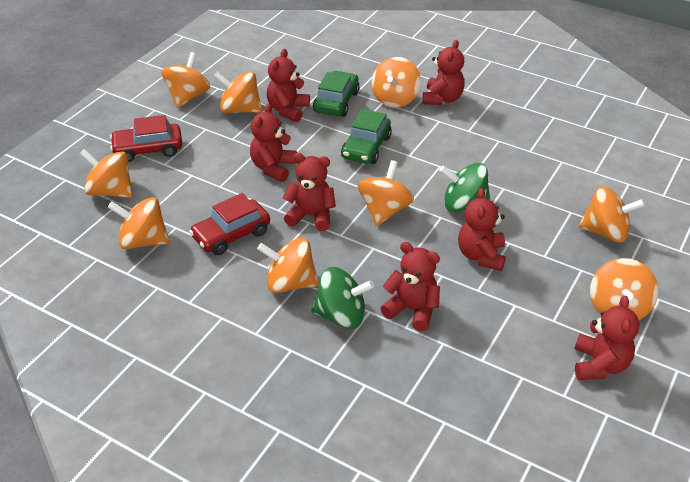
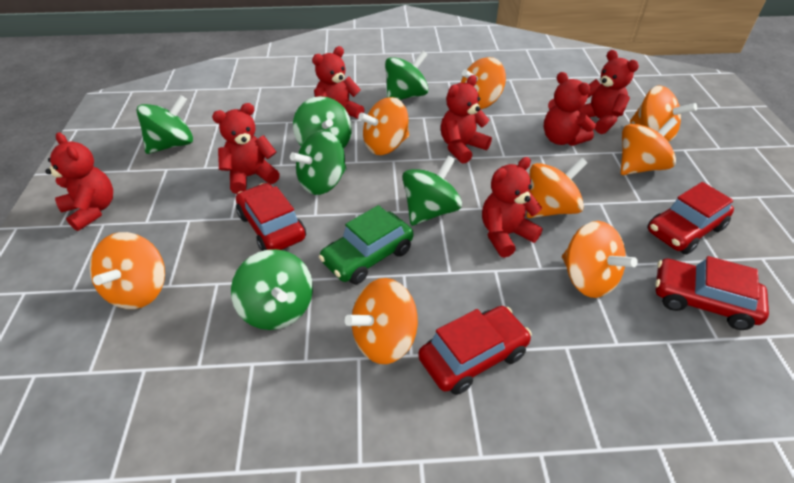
green car: 2 -> 1
green spinning top: 2 -> 6
orange spinning top: 9 -> 8
red car: 2 -> 4

